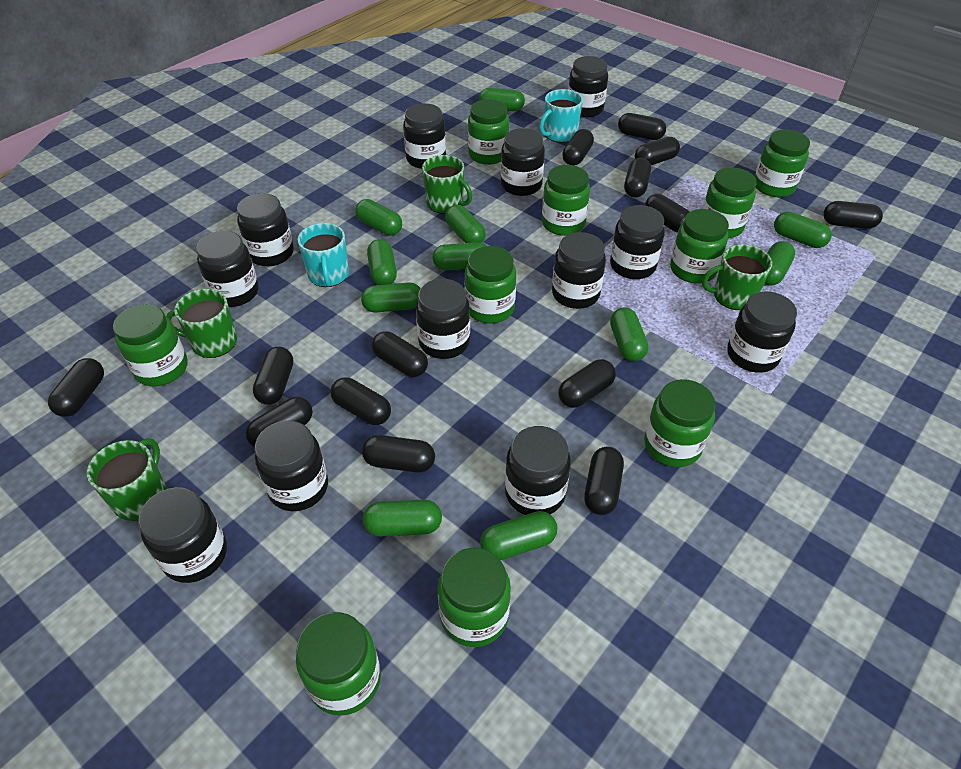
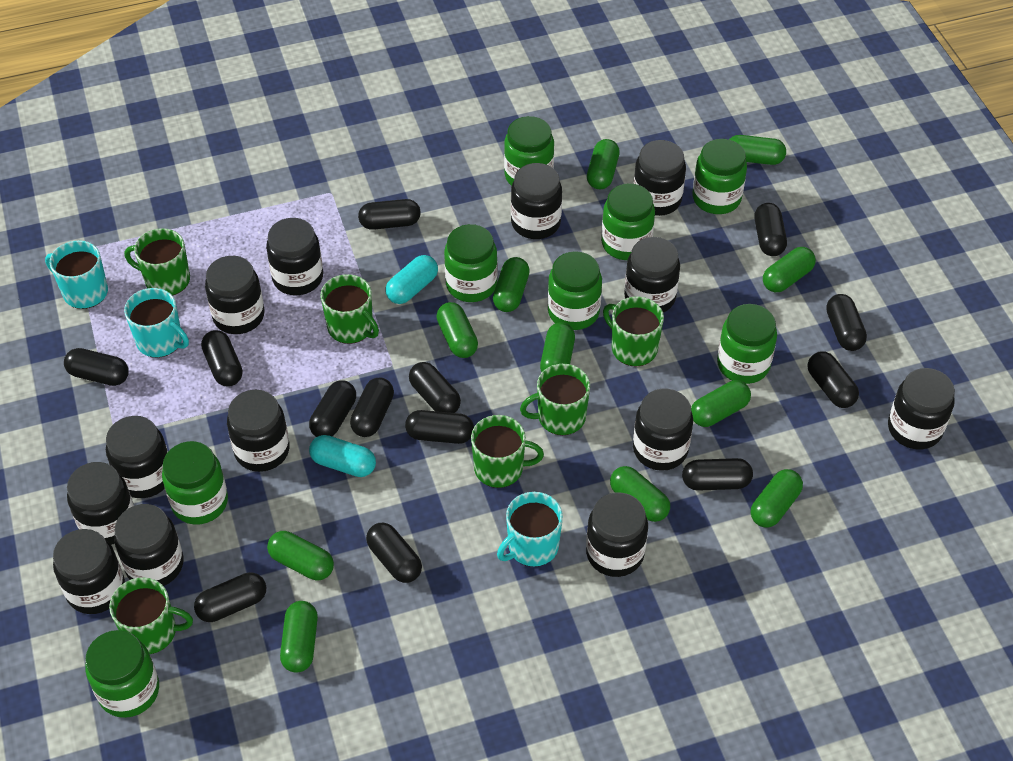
black capsule: 14 -> 13
black jar: 12 -> 13
green jar: 10 -> 8
green mug: 4 -> 6
turquoise capsule: 0 -> 2
turquoise mug: 2 -> 3

